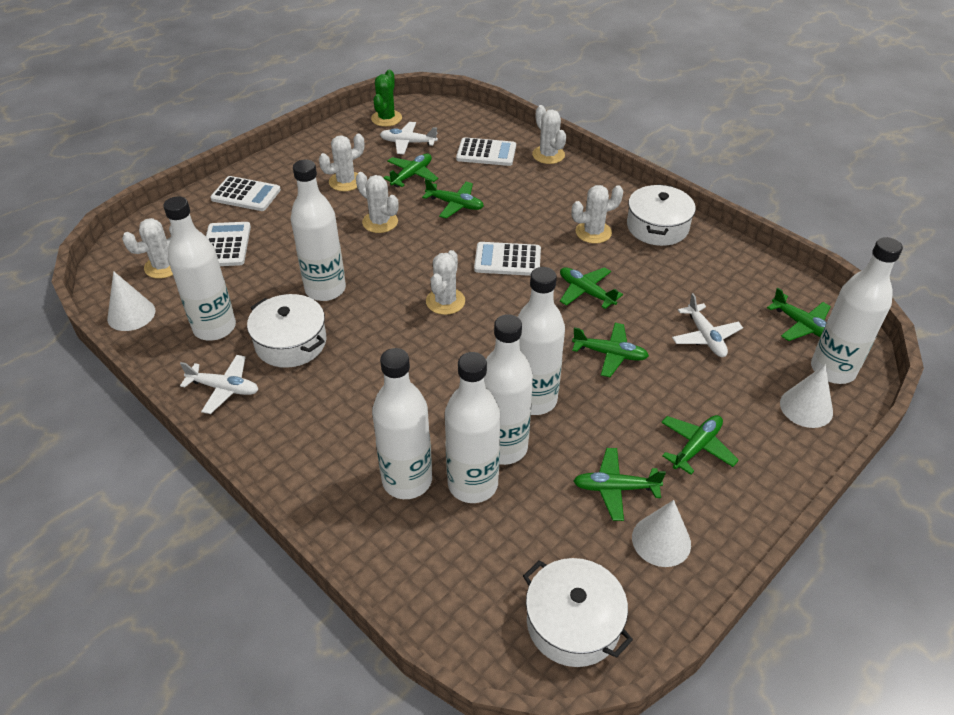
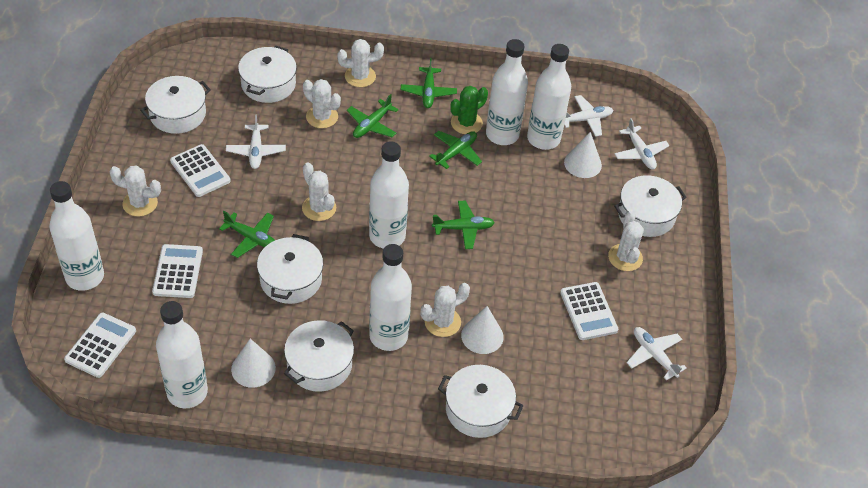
green plane: 7 -> 5
white bottle: 7 -> 6
white plane: 3 -> 4
white pot: 3 -> 6

